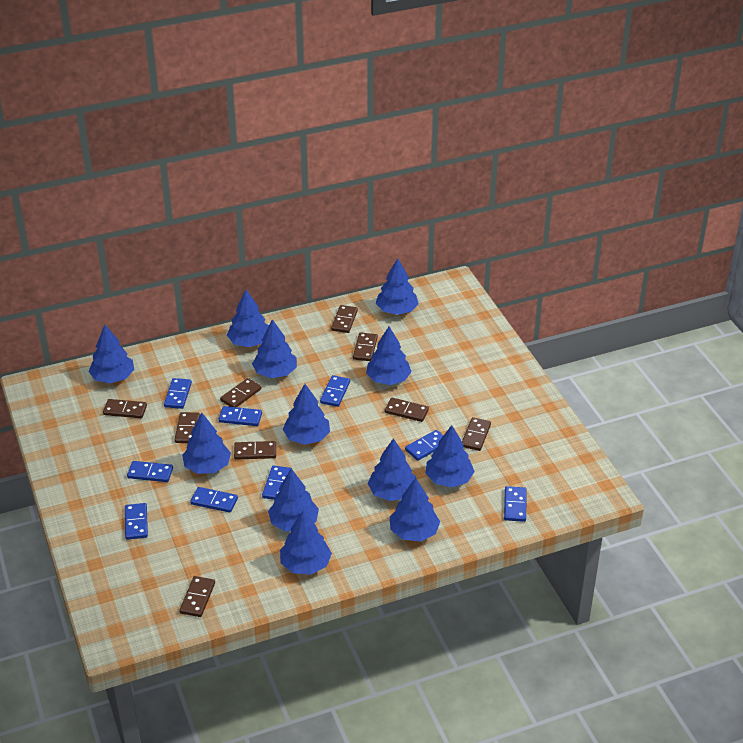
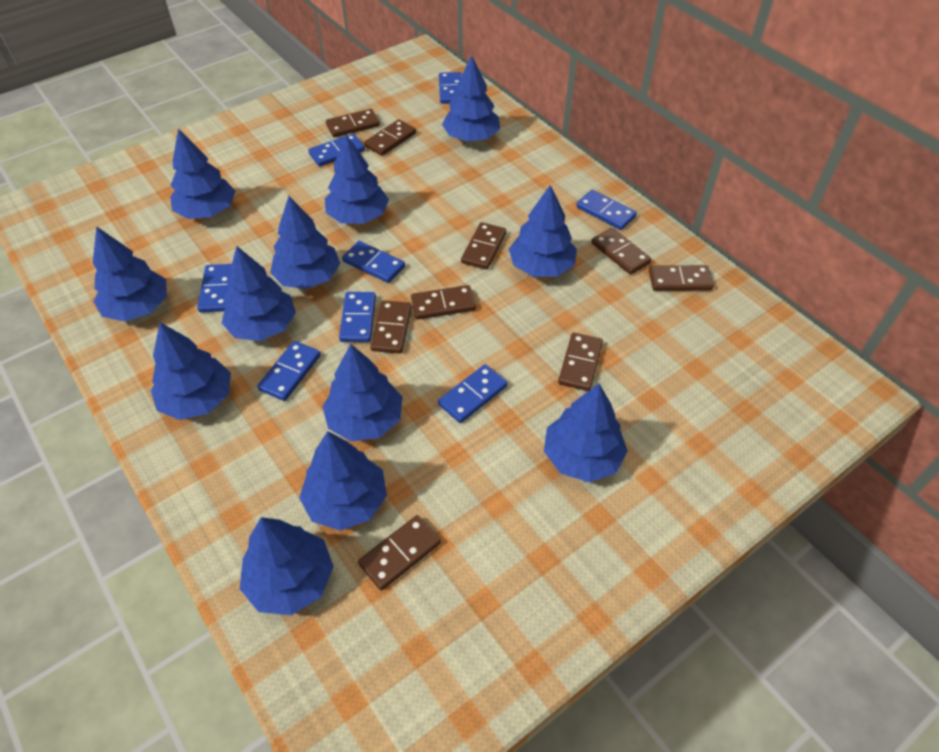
blue domino: 9 -> 8

